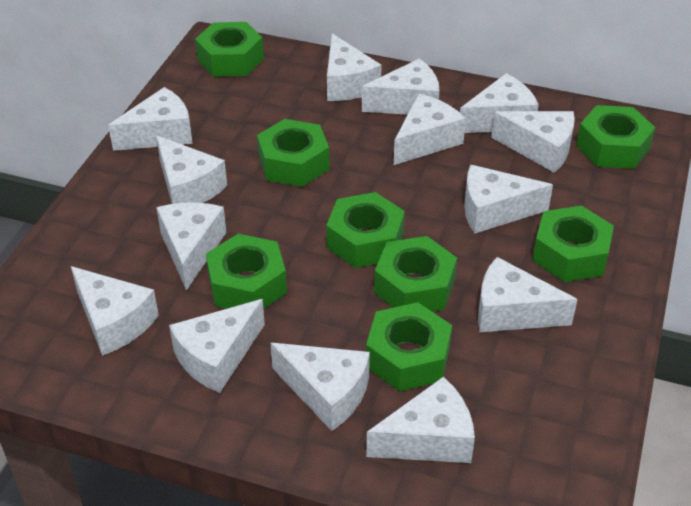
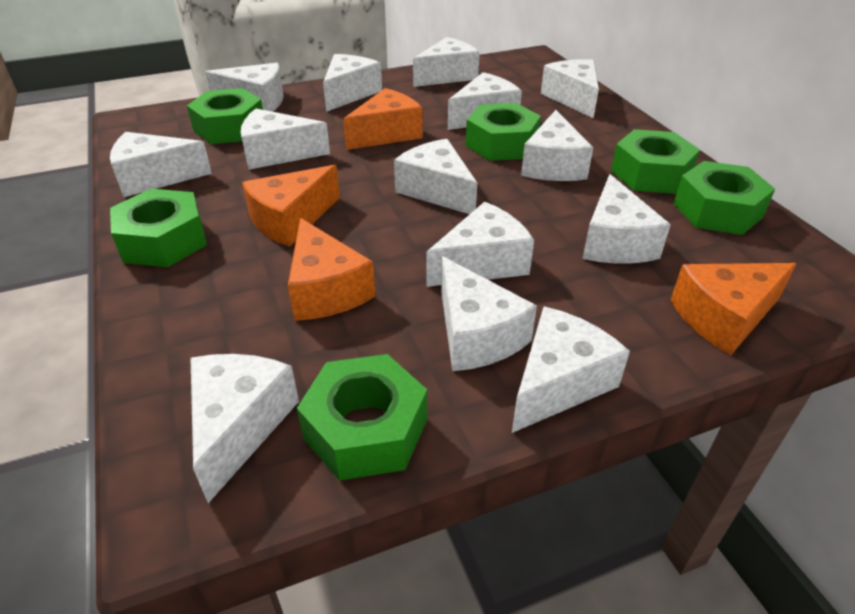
green nut: 8 -> 6
orange cheese: 0 -> 4

